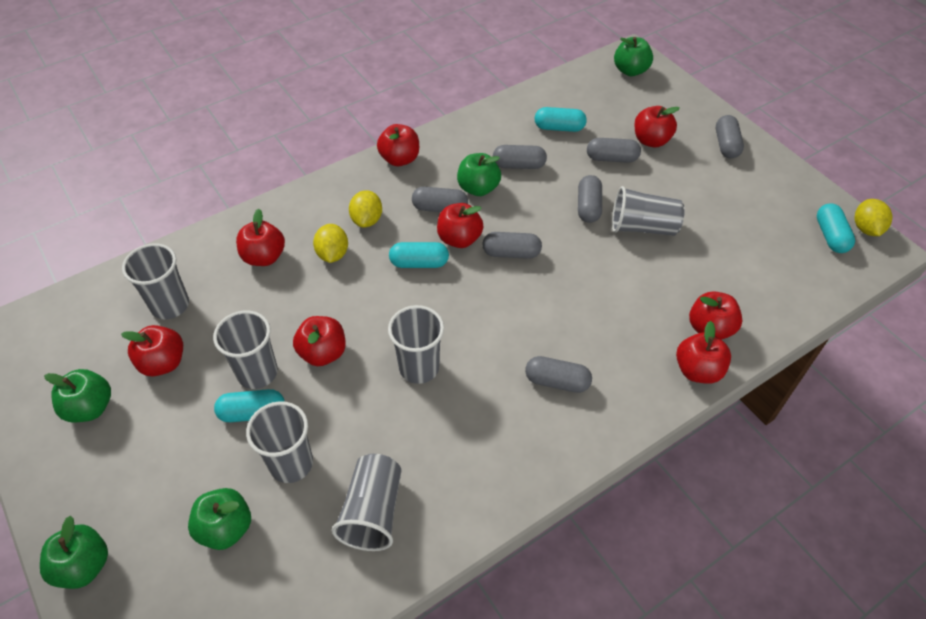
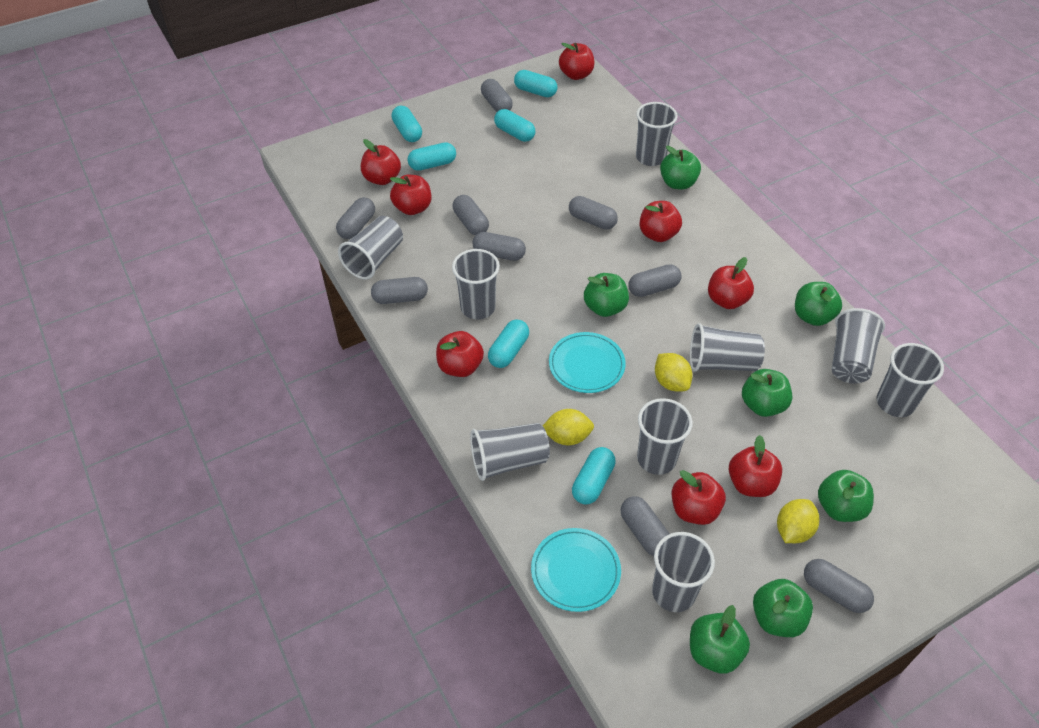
green apple: 5 -> 7
grey capsule: 7 -> 9
grey cup: 6 -> 9
turquoise capsule: 4 -> 6
turquoise plate: 0 -> 2

